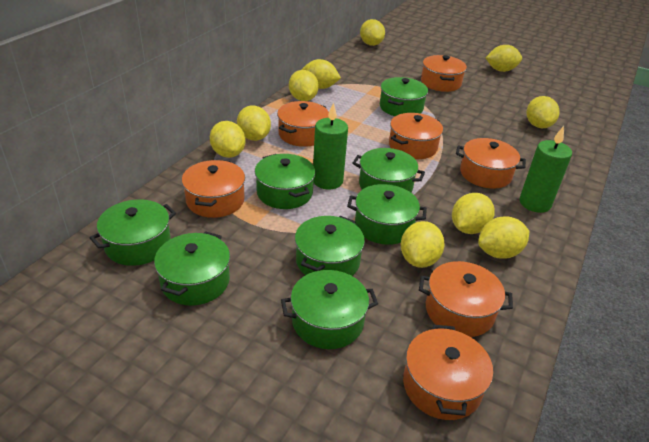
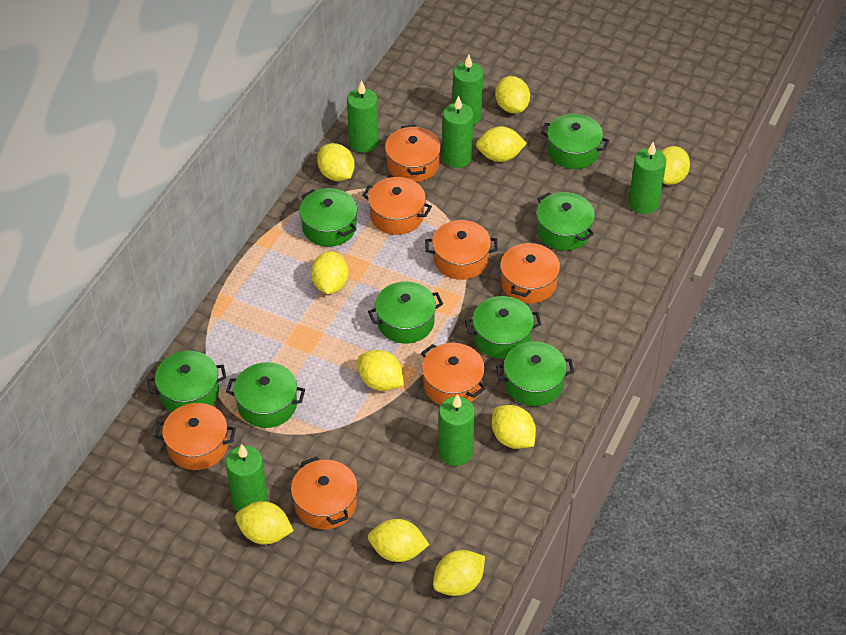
green candle: 2 -> 6

